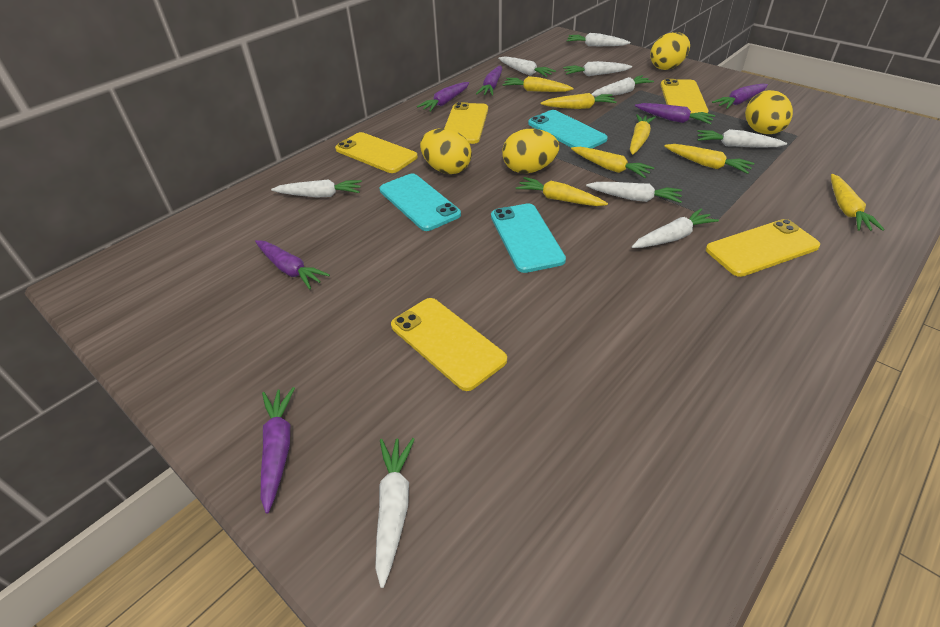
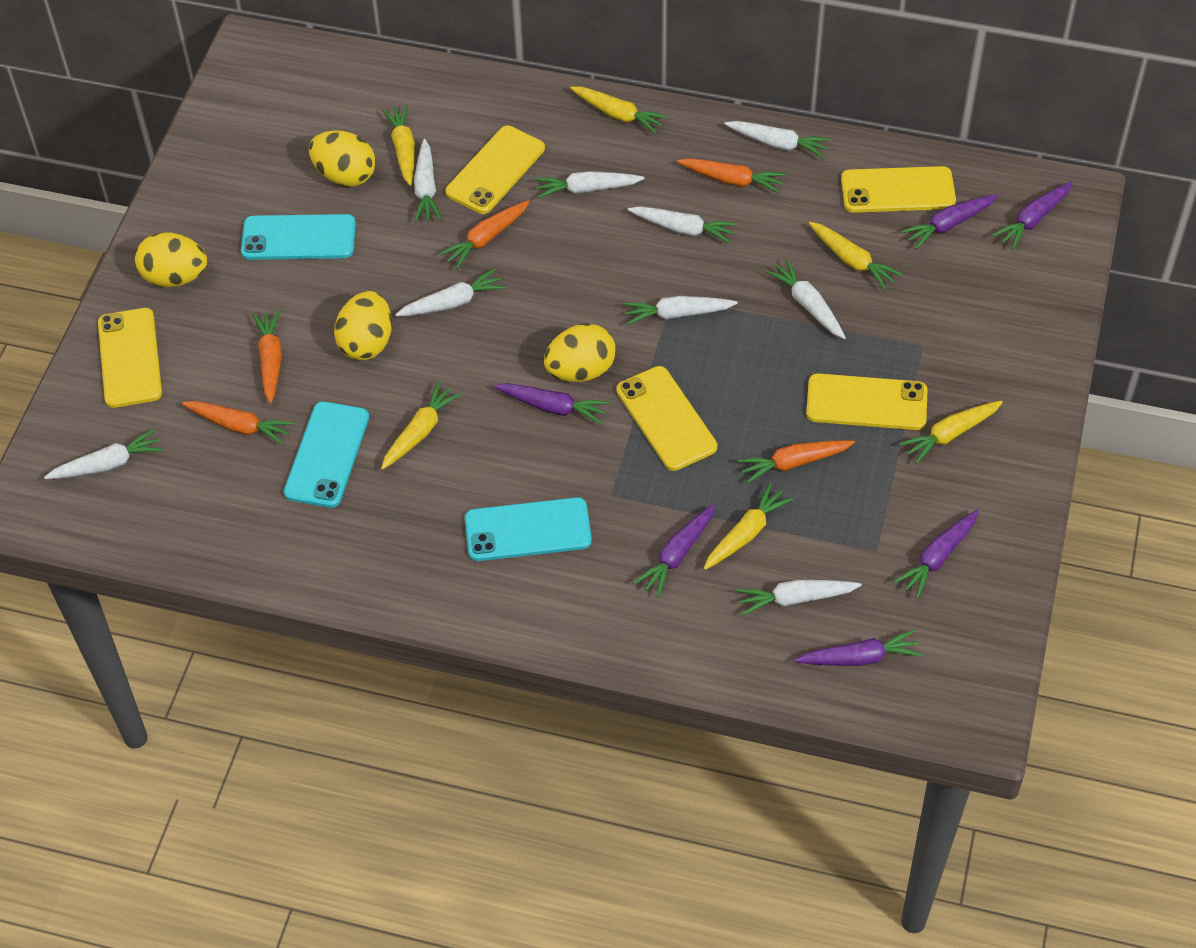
orange carrot: 0 -> 5
yellow carrot: 7 -> 6

